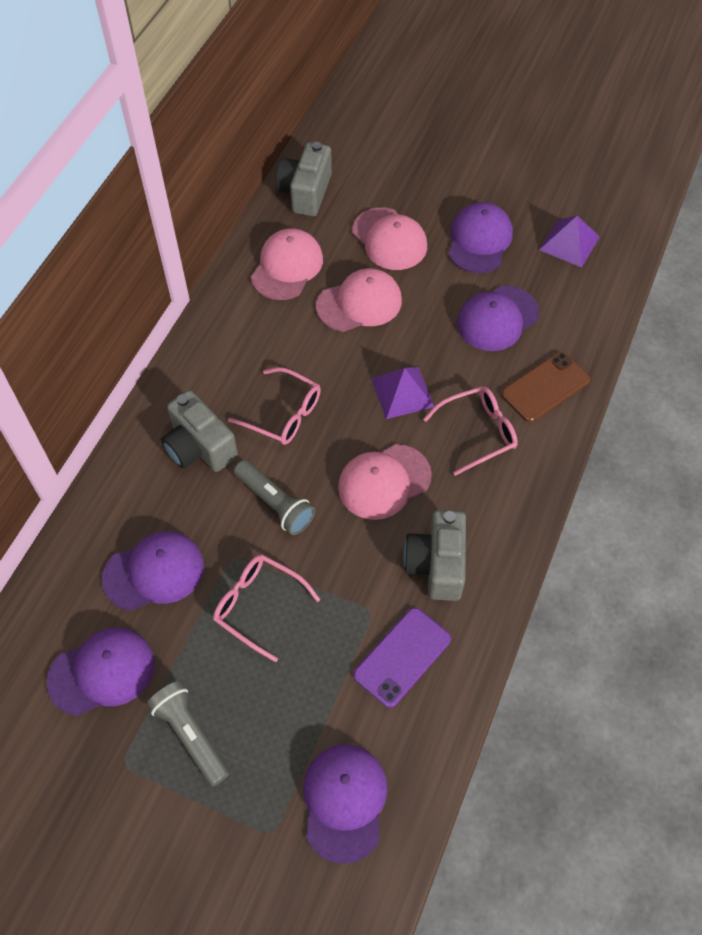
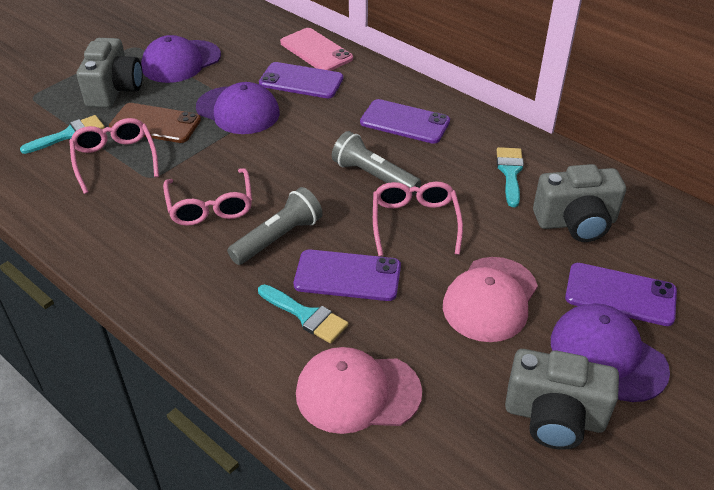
pink cap: 4 -> 2
pink phone: 0 -> 1
purple cap: 5 -> 3
purple phone: 1 -> 4
purple pyramid: 2 -> 0
turquoise brush: 0 -> 3

